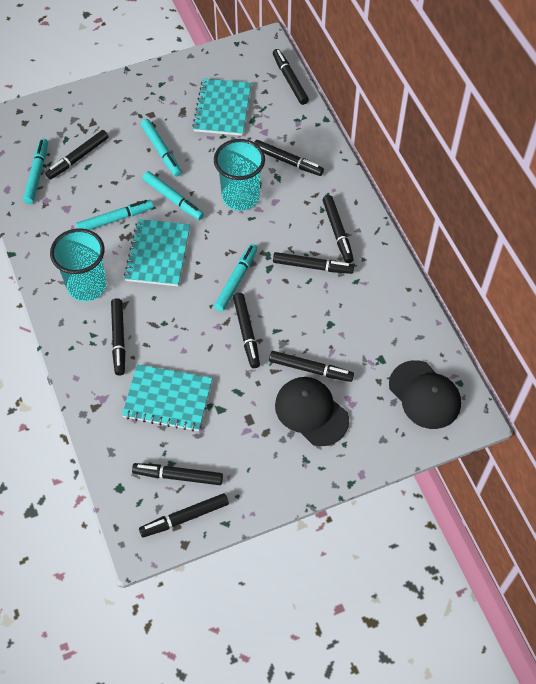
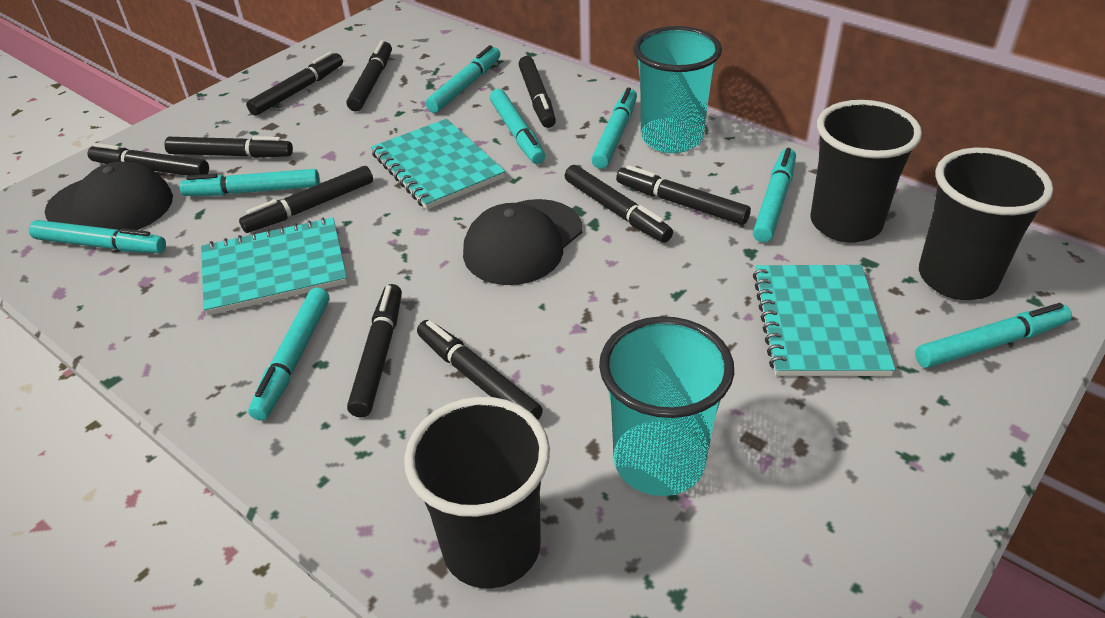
black cup: 0 -> 3
turquoise marker: 5 -> 8

